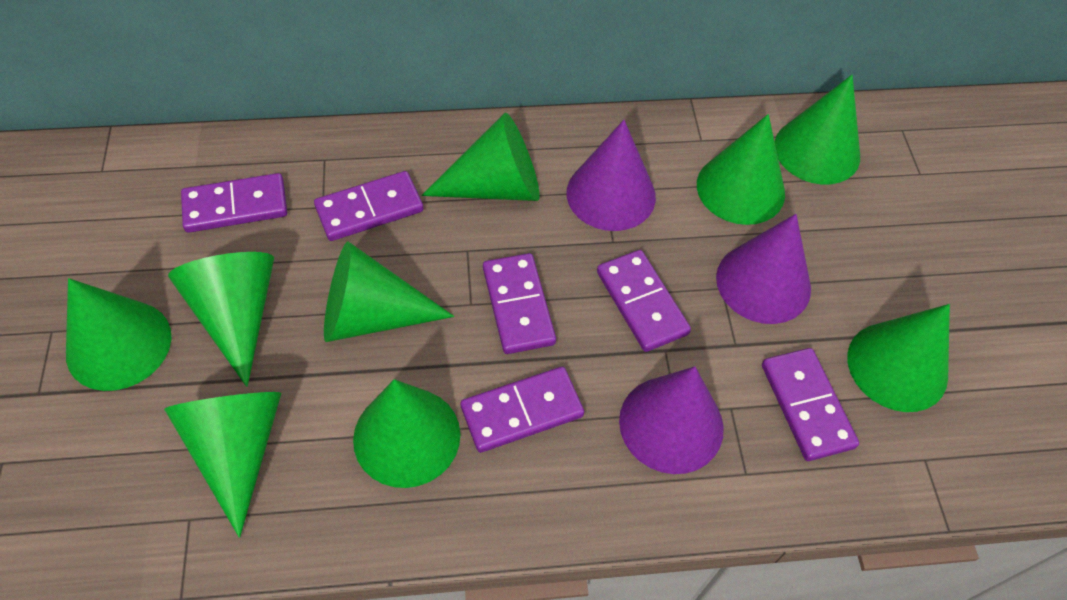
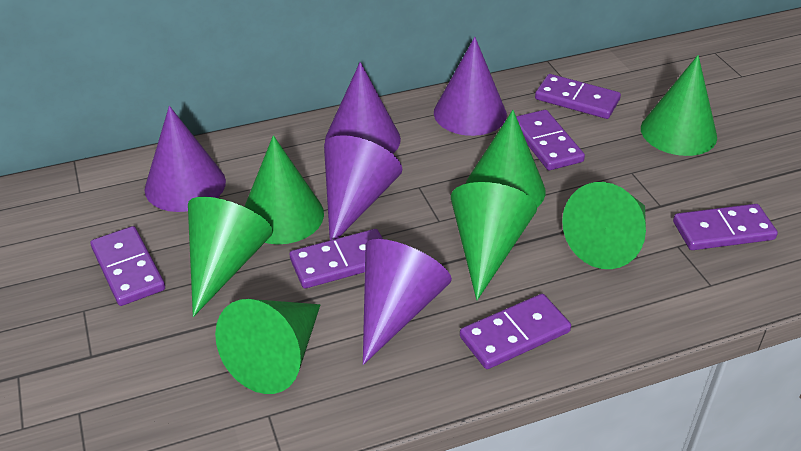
green cone: 9 -> 7
purple cone: 3 -> 5

